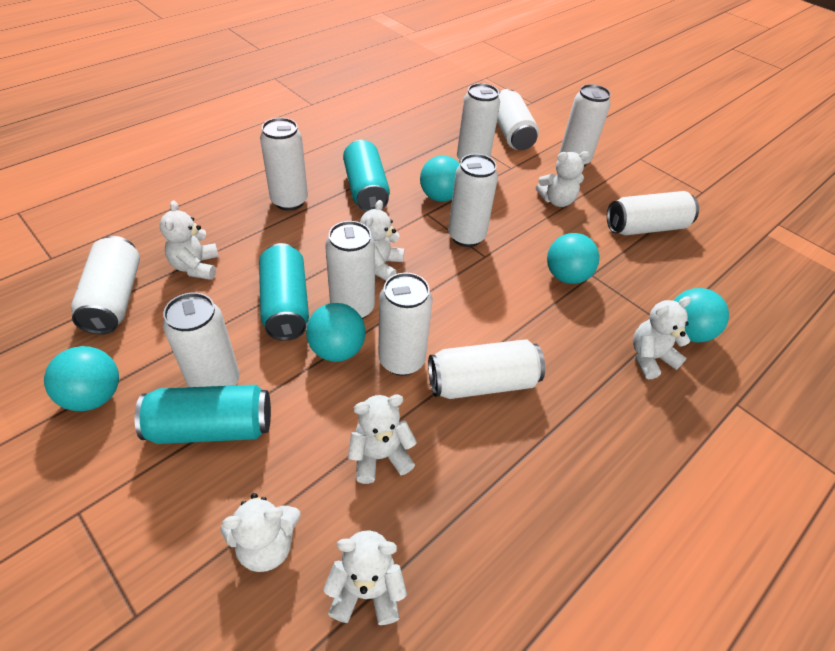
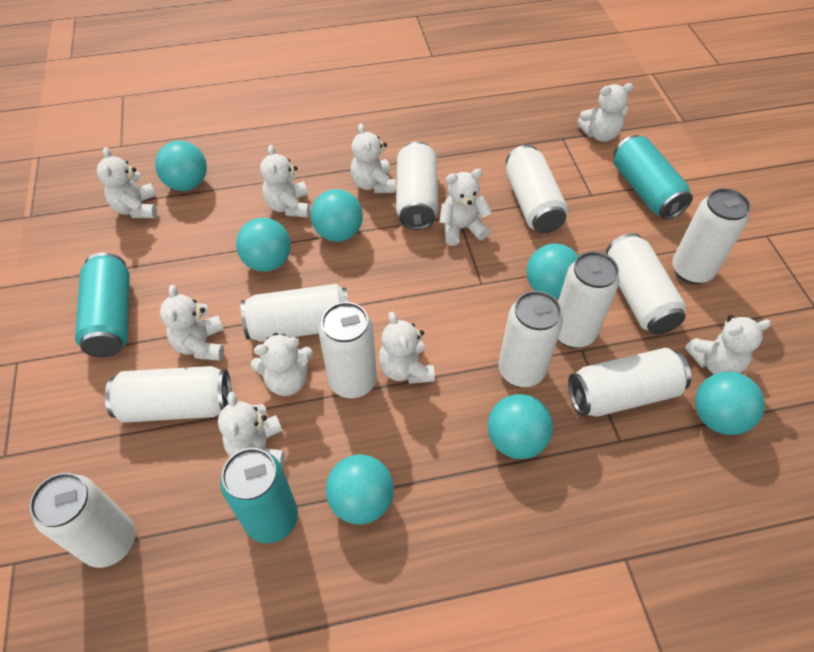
turquoise ball: 5 -> 7
white teddy bear: 7 -> 10

